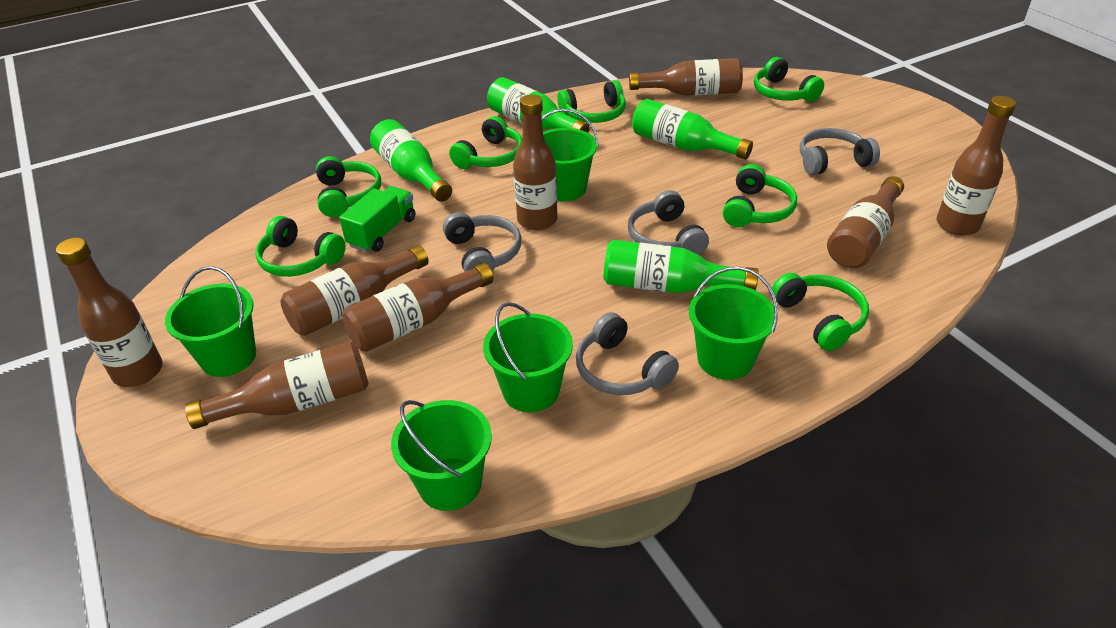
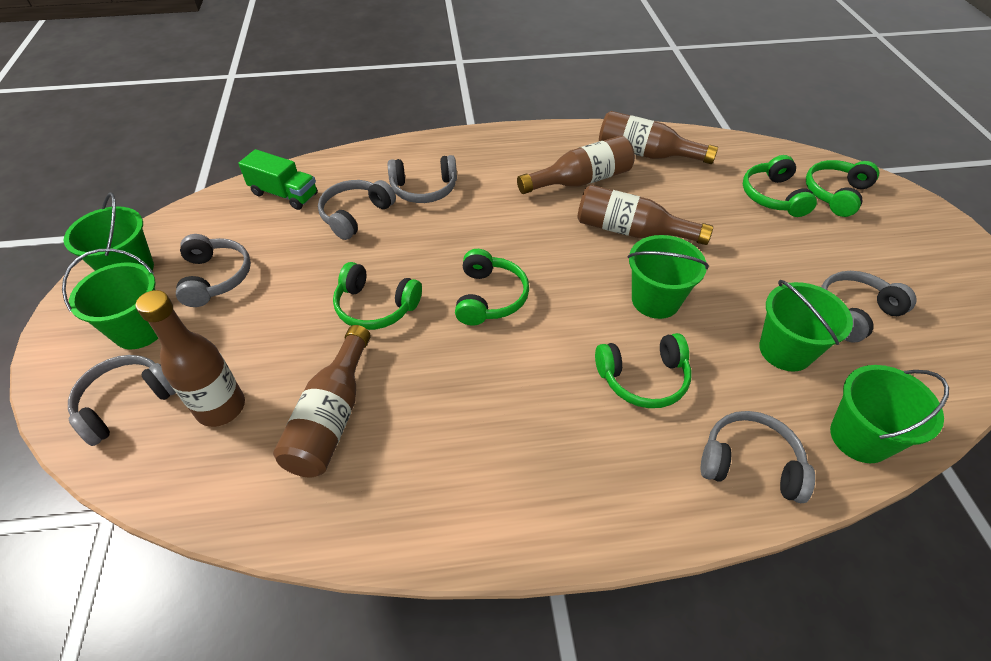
brown bottle: 8 -> 5
green bottle: 4 -> 0
green headphones: 7 -> 5
grey headphones: 4 -> 6

